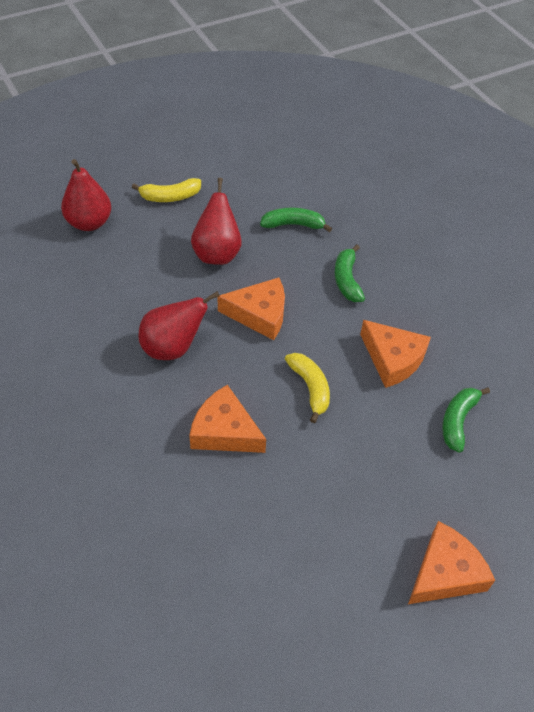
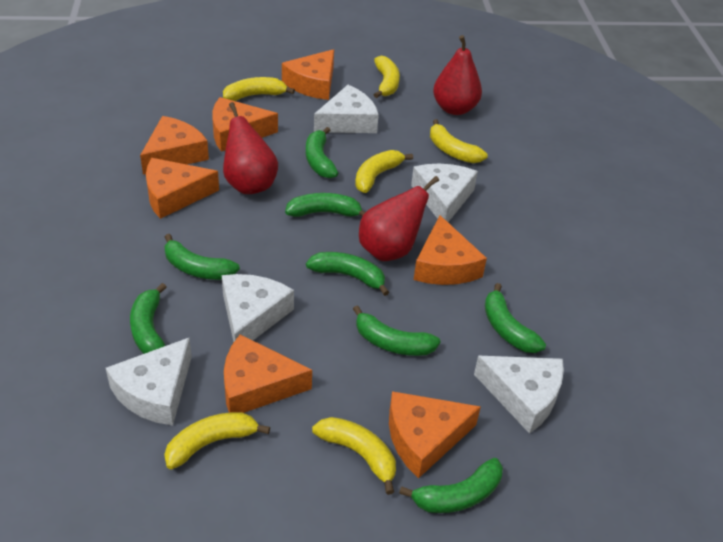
green banana: 3 -> 8
orange cheese: 4 -> 7
white cheese: 0 -> 5
yellow banana: 2 -> 6

